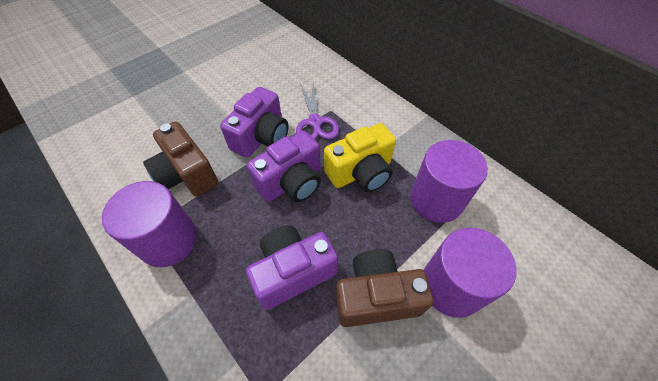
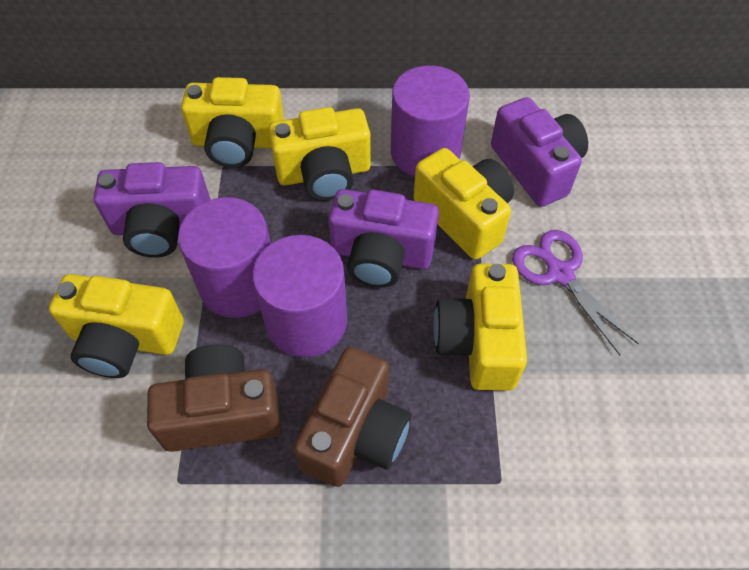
yellow camera: 1 -> 5

